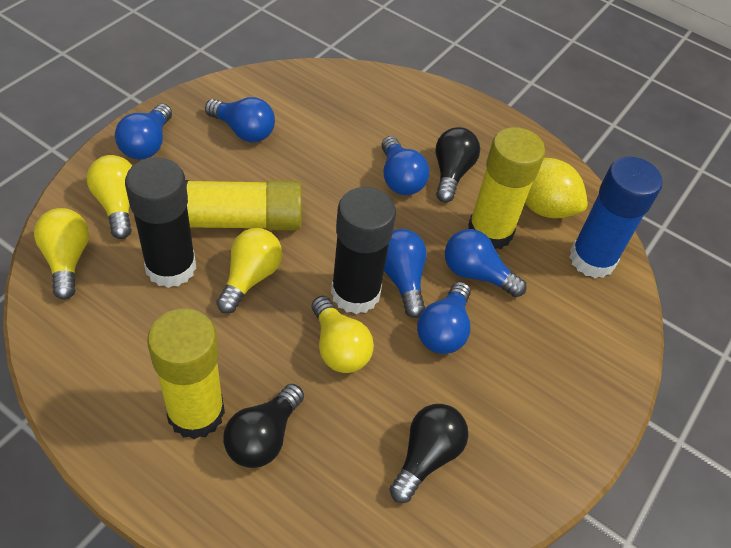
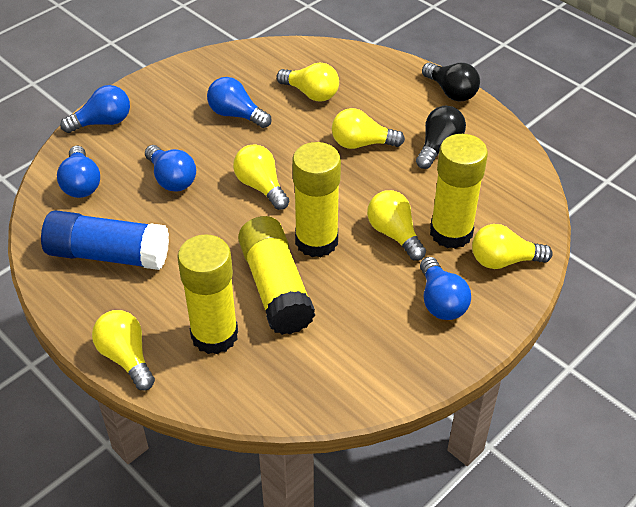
black glue stick: 2 -> 0
black light bulb: 3 -> 2
blue light bulb: 6 -> 5
yellow glue stick: 3 -> 4
yellow lemon: 1 -> 0
yellow light bulb: 4 -> 6

